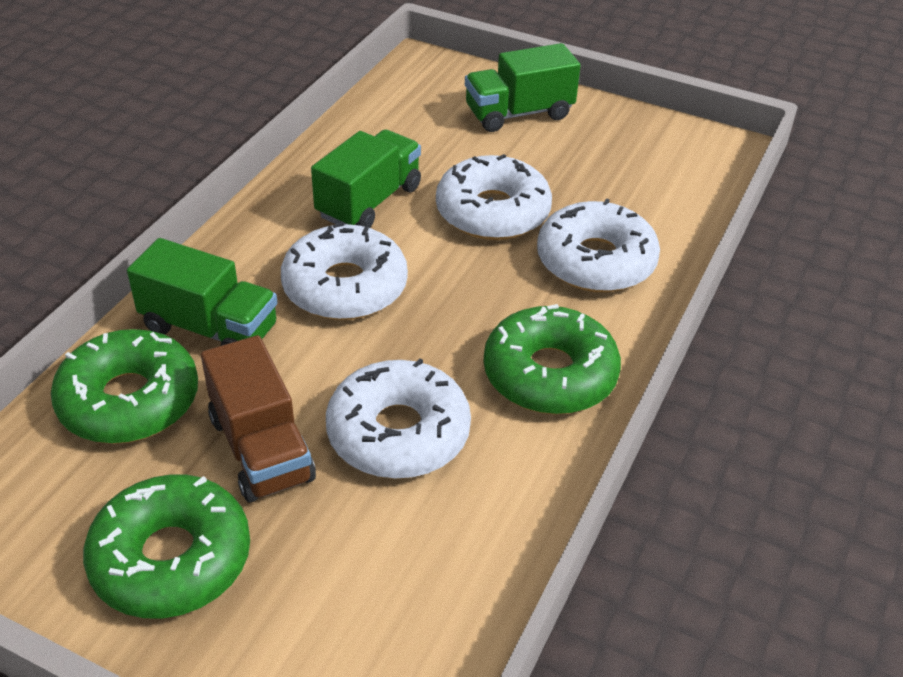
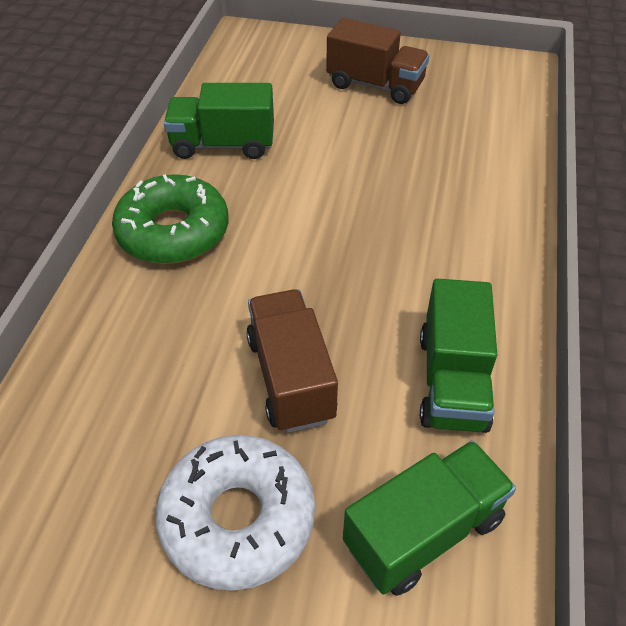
brown truck: 1 -> 2
green donut: 3 -> 1
white donut: 4 -> 1

